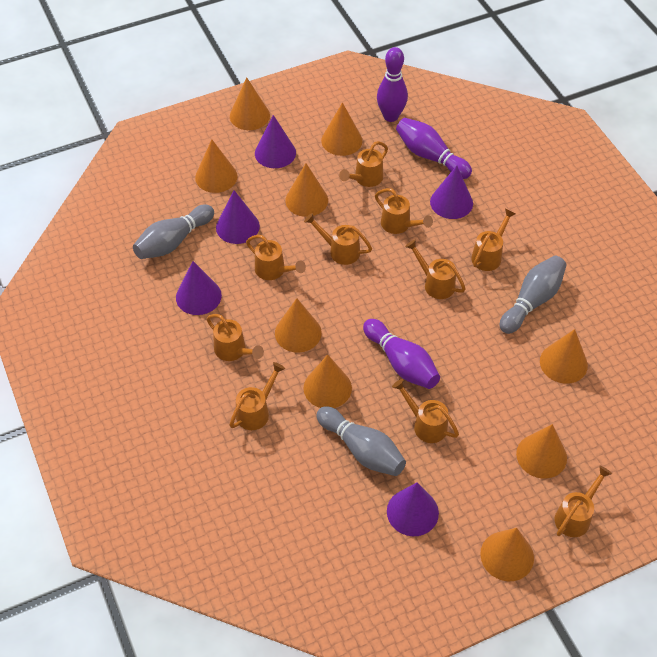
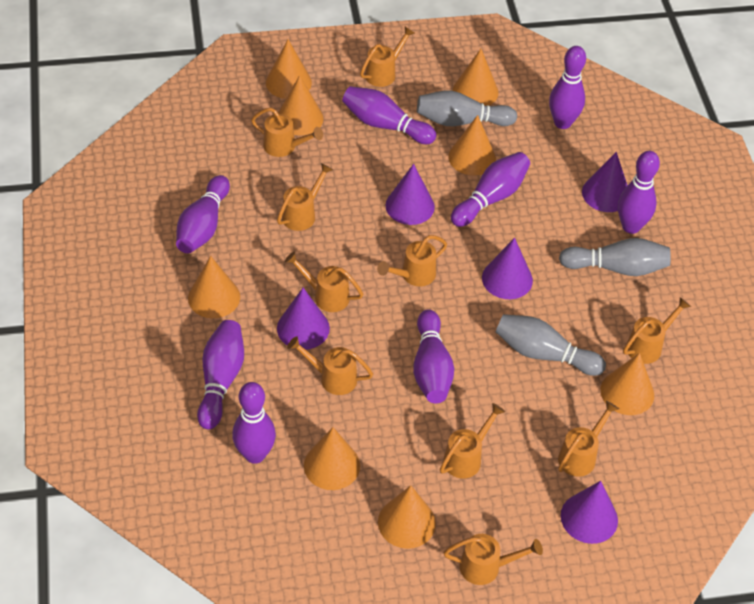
orange cone: 9 -> 8
purple bowling pin: 3 -> 8

